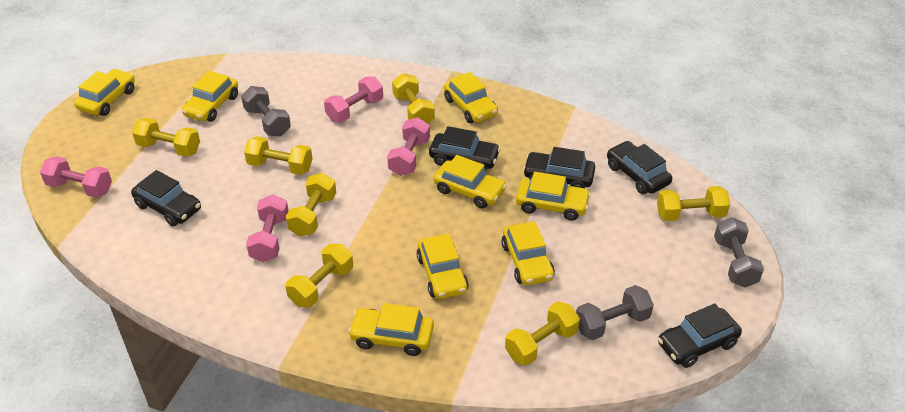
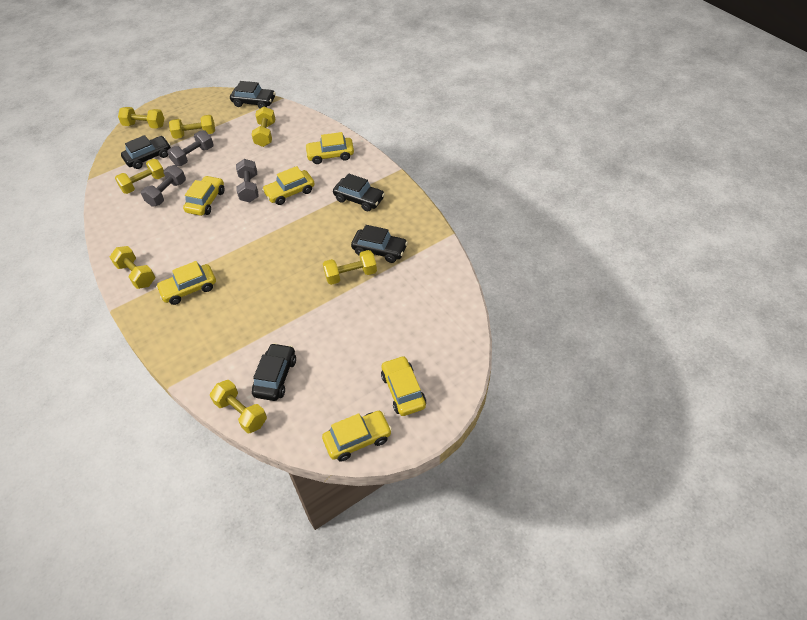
pink dumbbell: 4 -> 0
yellow car: 8 -> 6

